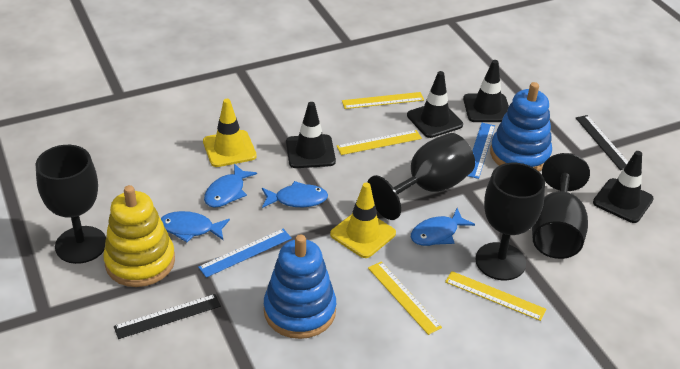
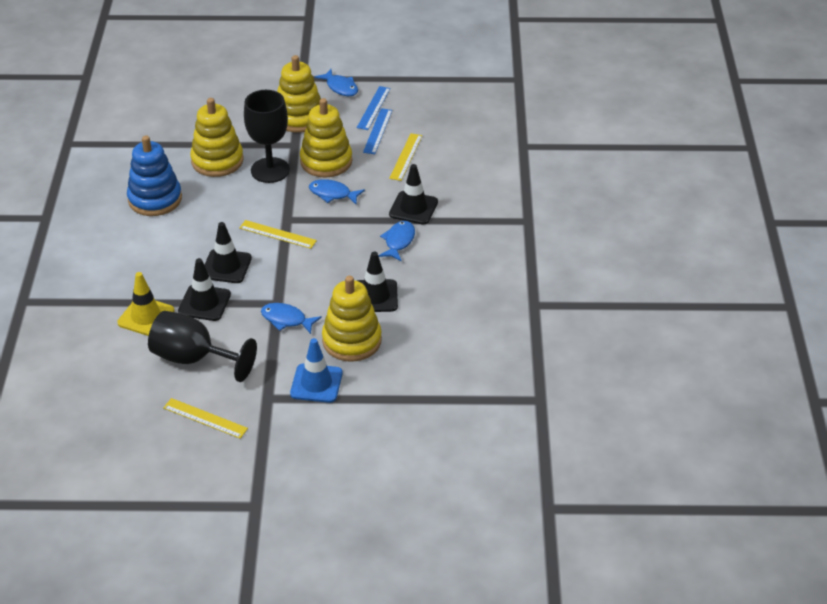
black goblet: 4 -> 2
black ruler: 2 -> 0
blue stacking toy: 2 -> 1
blue traffic cone: 0 -> 1
yellow ruler: 4 -> 3
yellow stacking toy: 1 -> 4
yellow traffic cone: 2 -> 1

